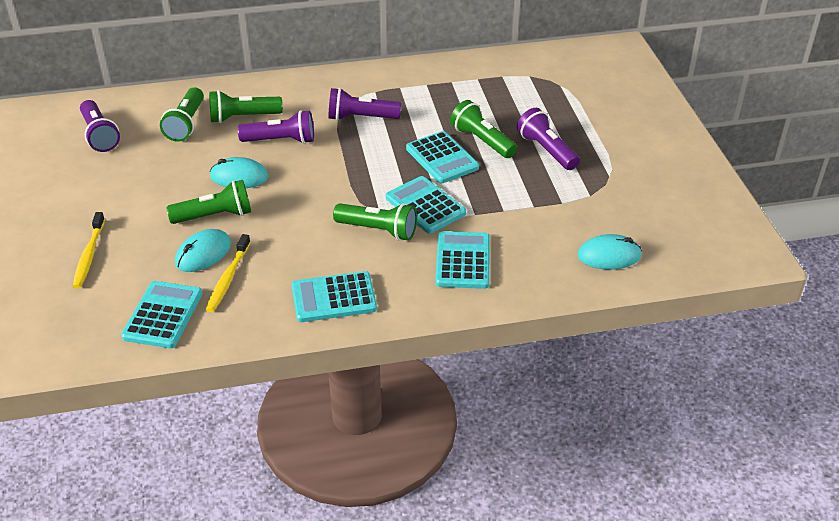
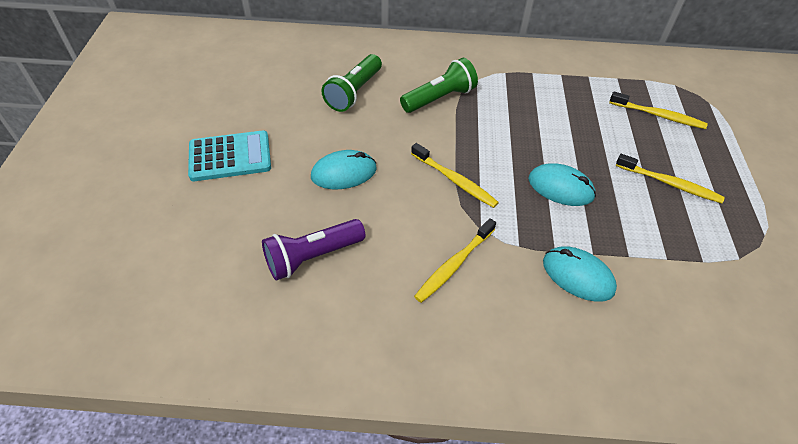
green flashlight: 5 -> 2
purple flashlight: 4 -> 1
turquoise calculator: 5 -> 1
yellow toothbrush: 2 -> 4

